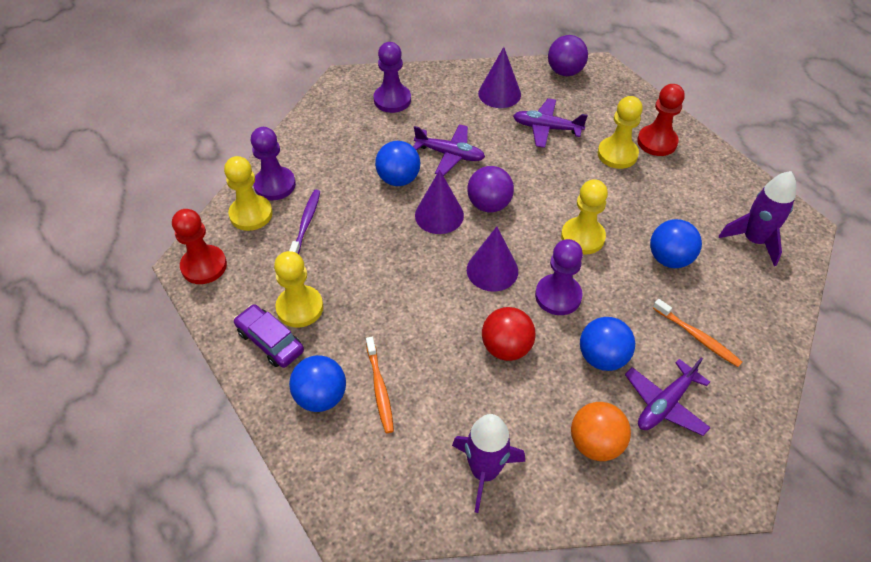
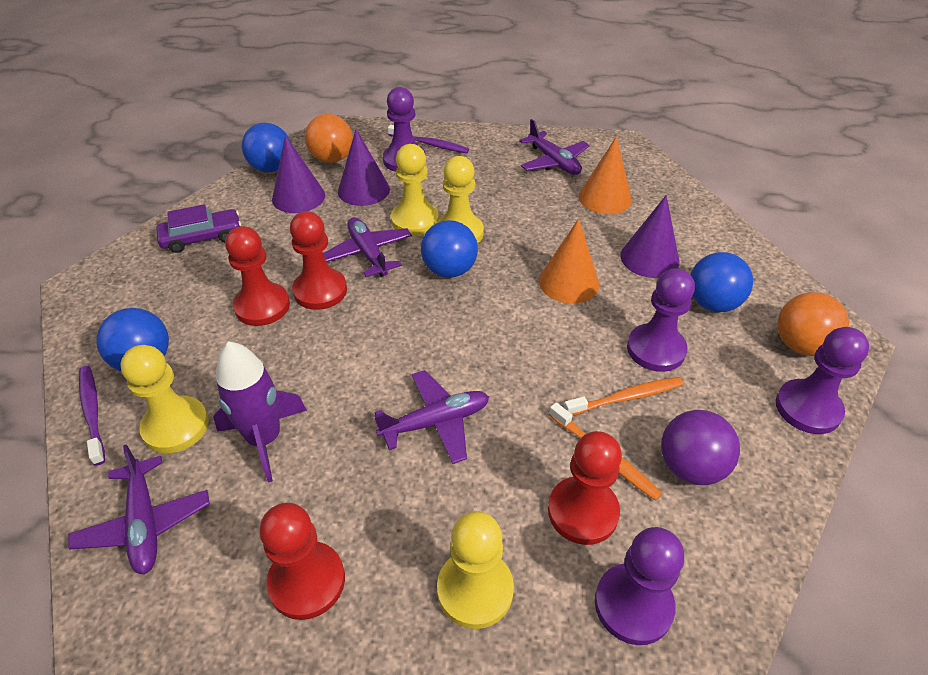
orange ball: 1 -> 2
orange cone: 0 -> 2
purple ball: 2 -> 1
purple pawn: 3 -> 4
purple plane: 3 -> 4
purple rocket: 2 -> 1
purple toothbrush: 1 -> 2
red ball: 1 -> 0
red pawn: 2 -> 4

